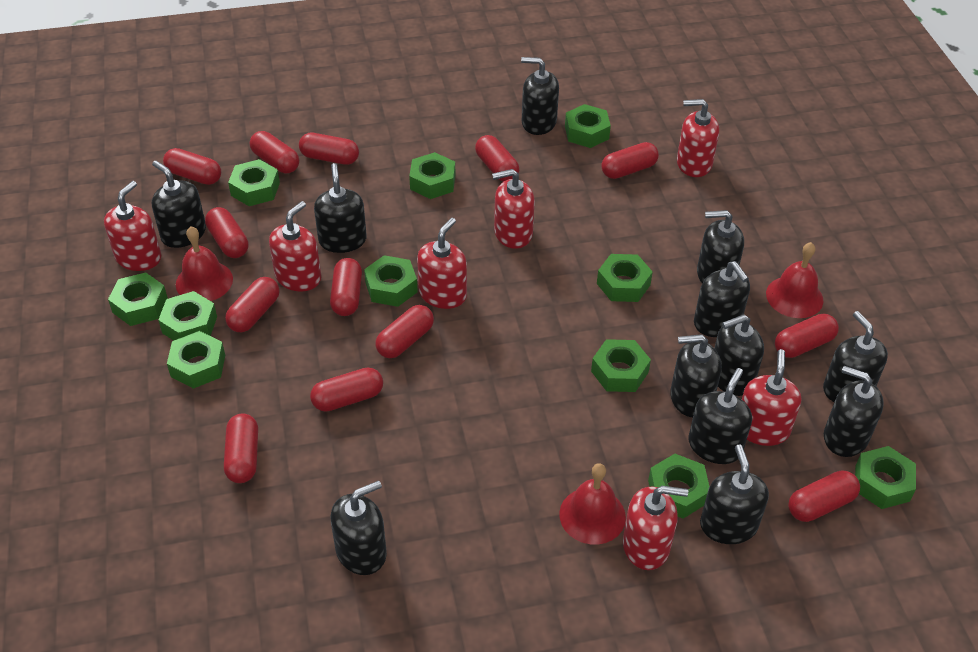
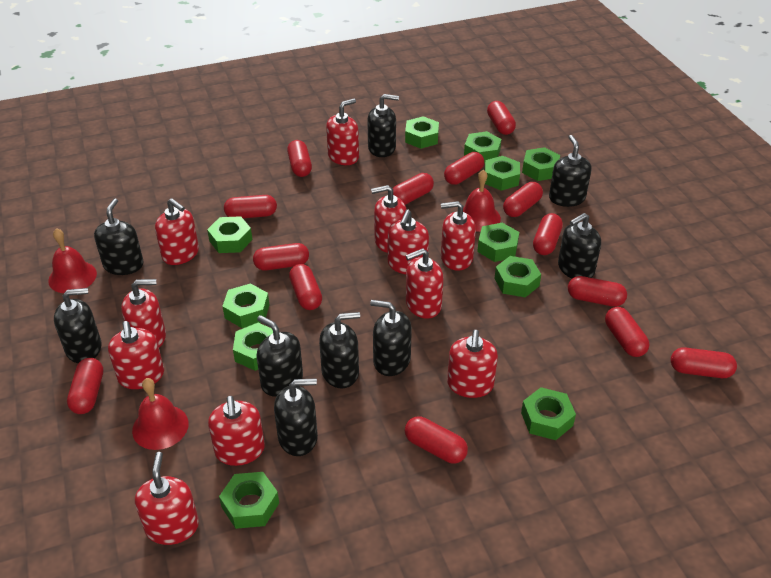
black soap dispenser: 12 -> 9
red capsule: 13 -> 14
red soap dispenser: 7 -> 11

